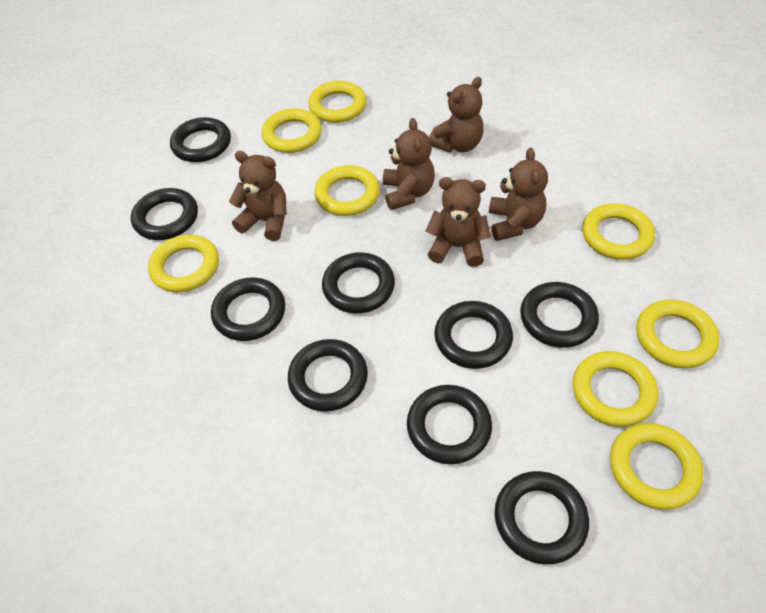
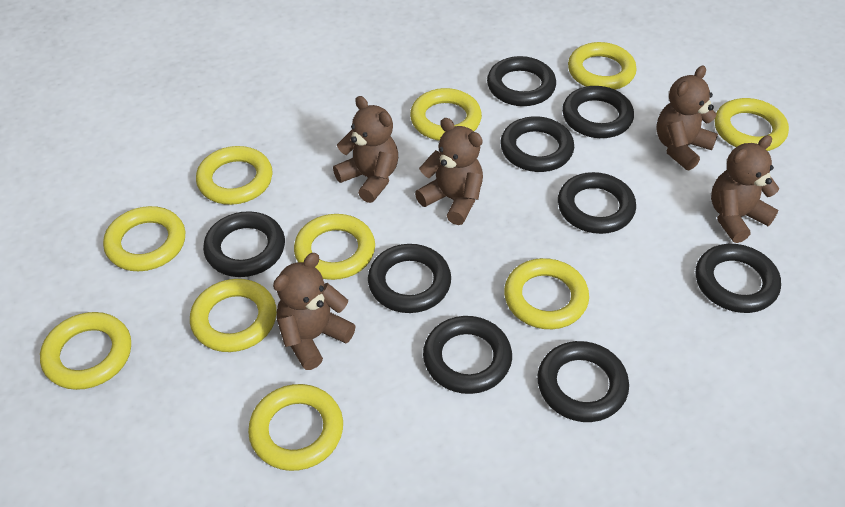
yellow ring: 8 -> 10

